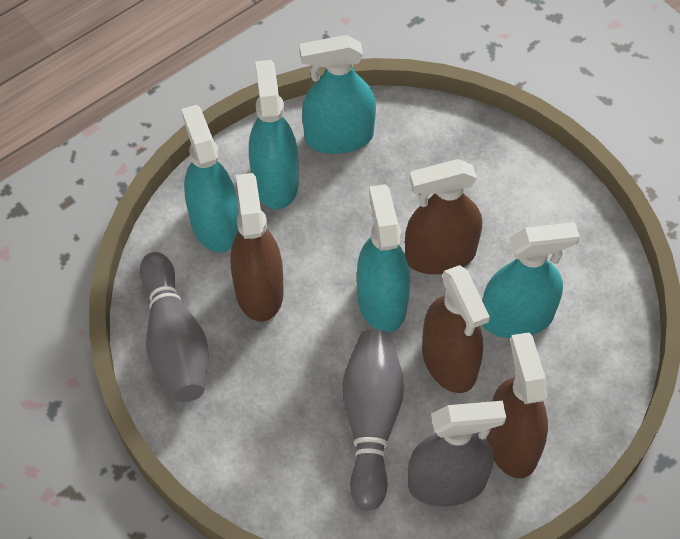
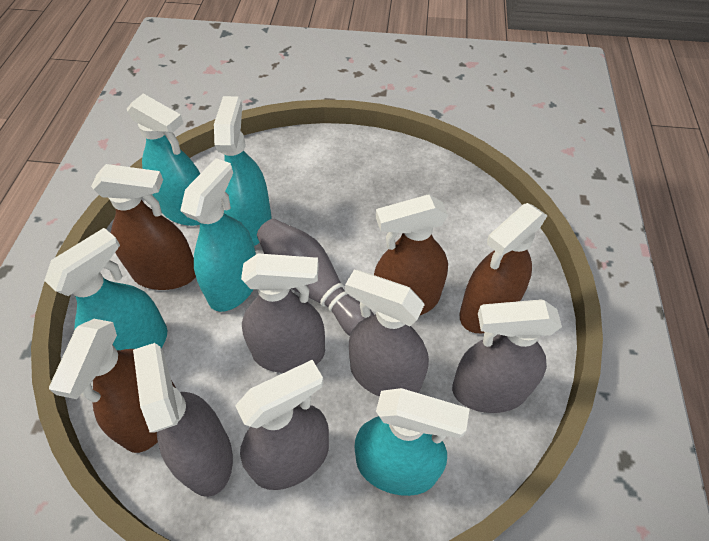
grey bowling pin: 2 -> 1
grey spray bottle: 1 -> 5

